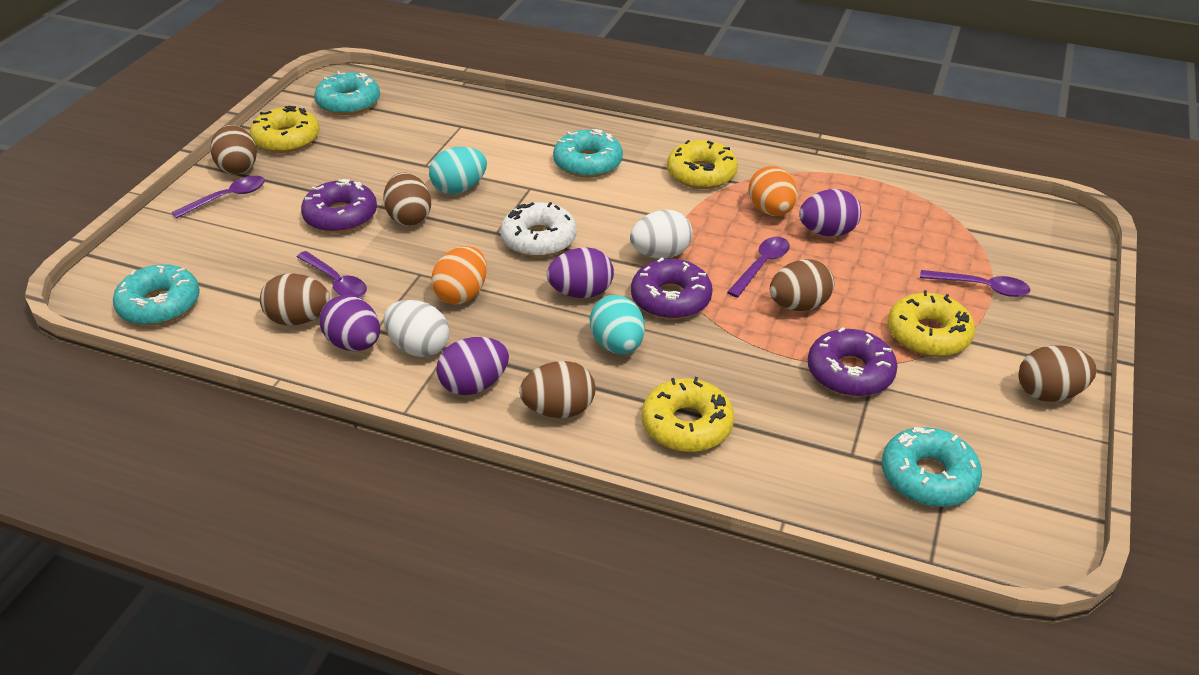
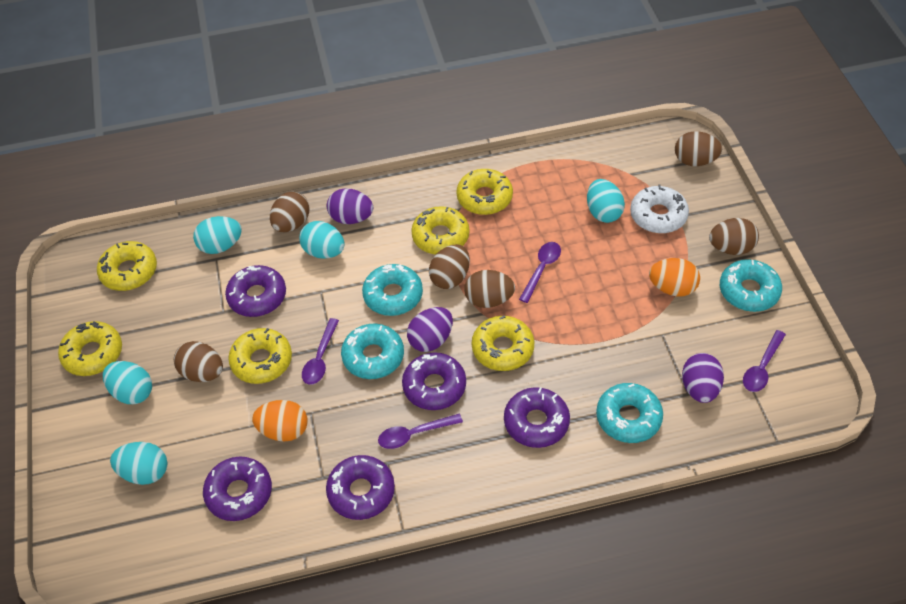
purple donut: 3 -> 5
purple egg: 4 -> 3
turquoise egg: 2 -> 5
white egg: 2 -> 0
yellow donut: 4 -> 6

